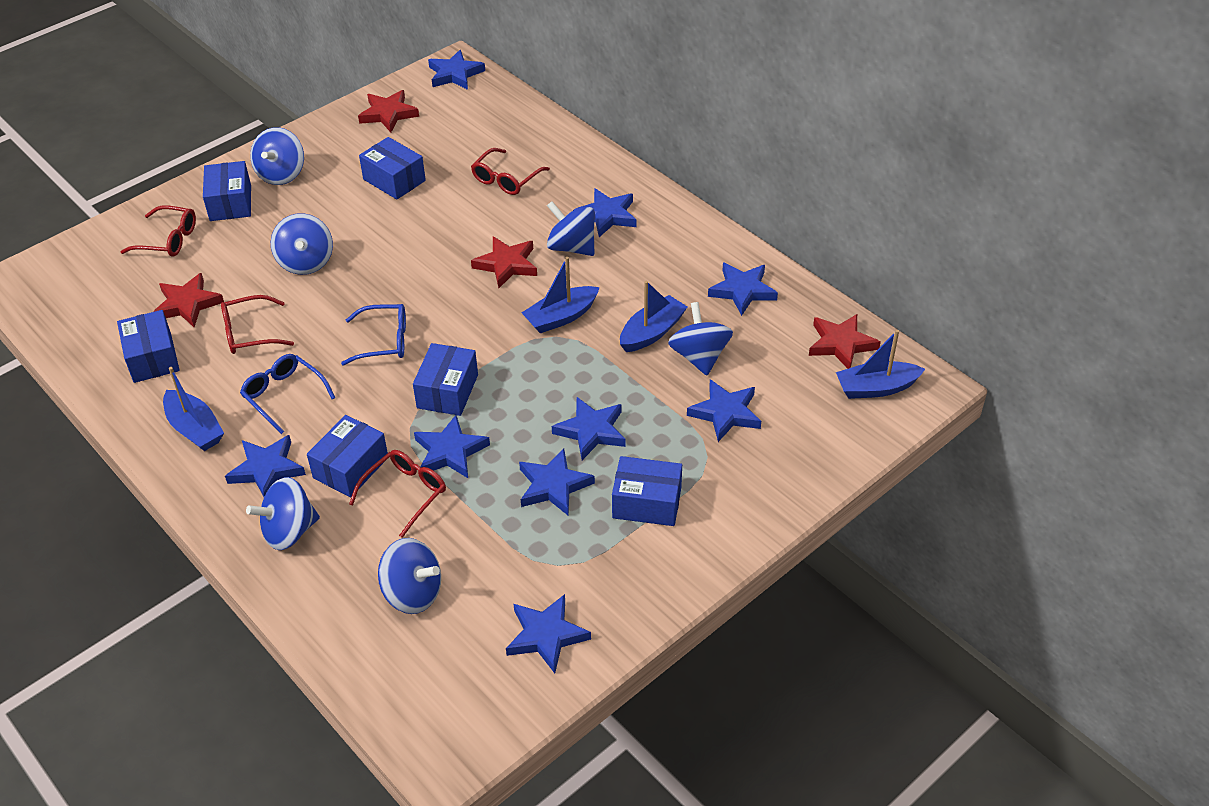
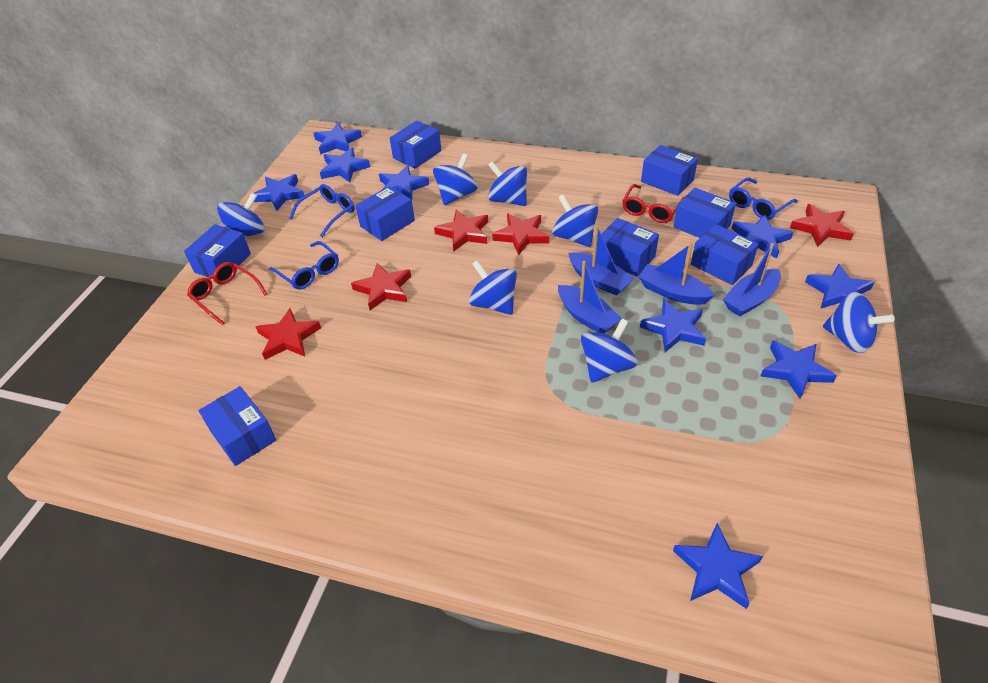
blue box: 6 -> 8
blue glasses: 2 -> 3
blue spinning top: 6 -> 7
red glasses: 4 -> 2
red star: 4 -> 5

